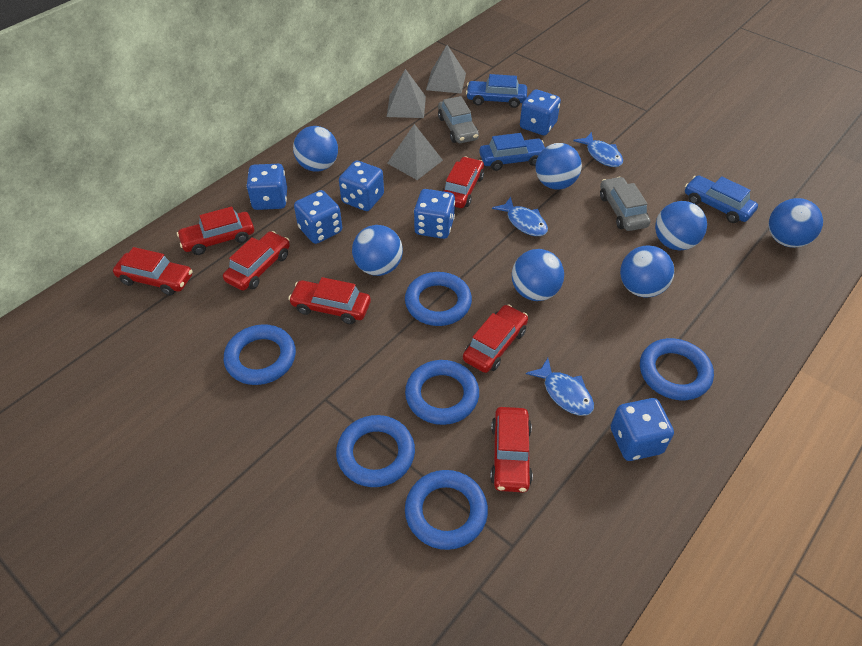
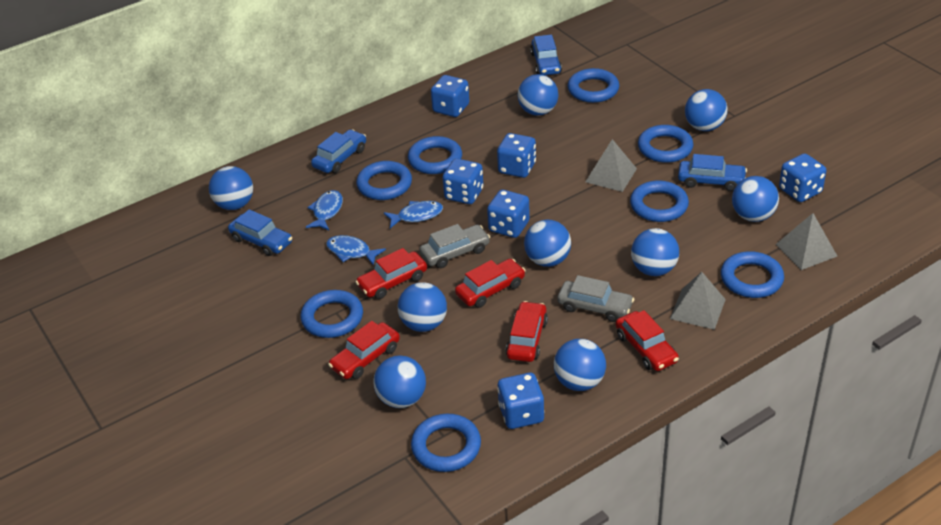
blue ball: 7 -> 9
blue car: 3 -> 4
blue ring: 6 -> 8
red car: 7 -> 5

